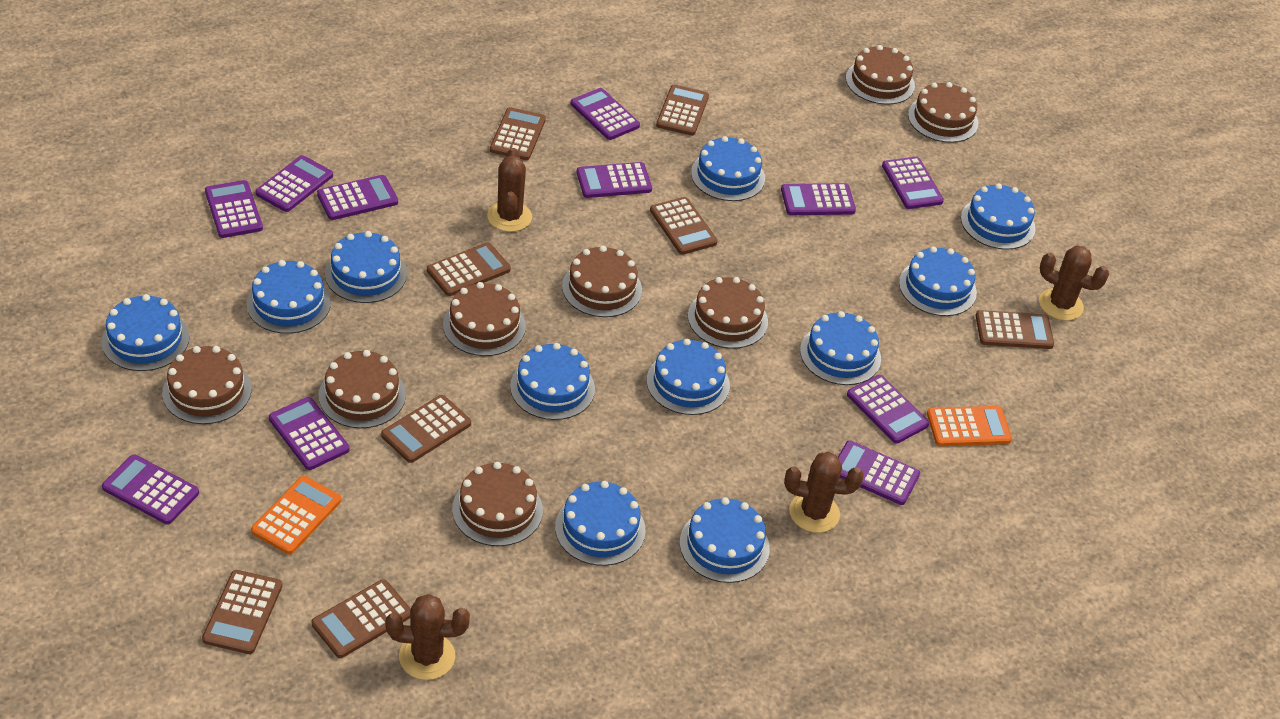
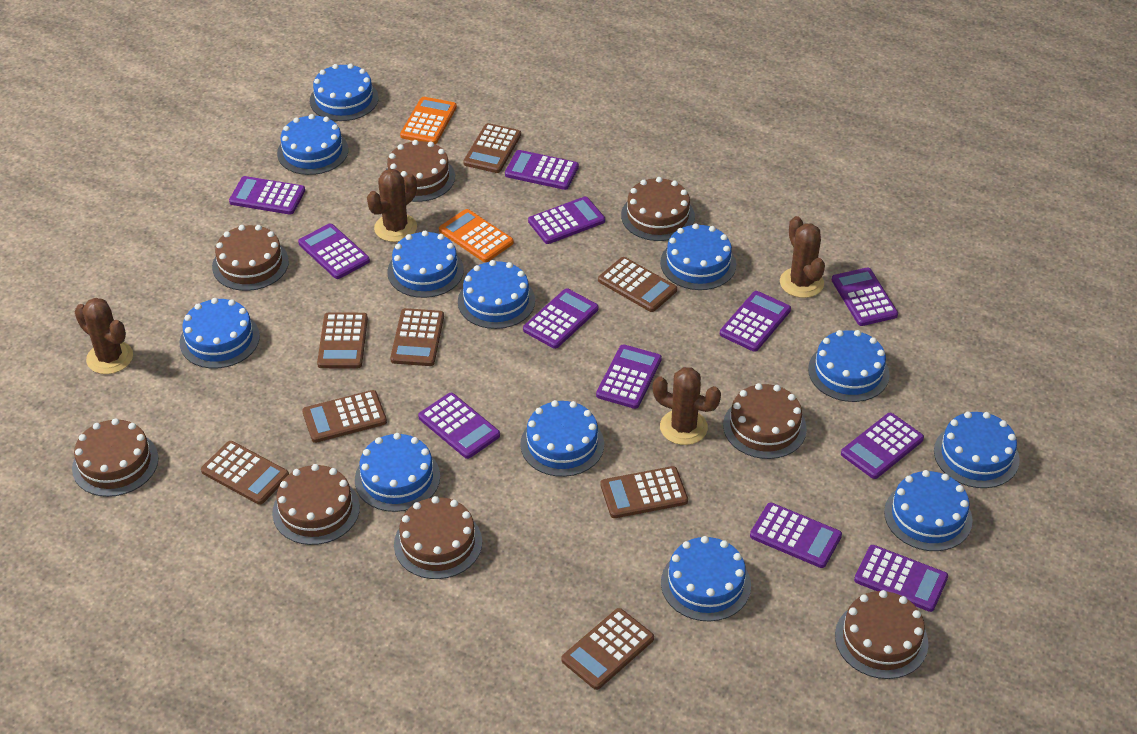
blue cake: 11 -> 12
purple calculator: 11 -> 12

